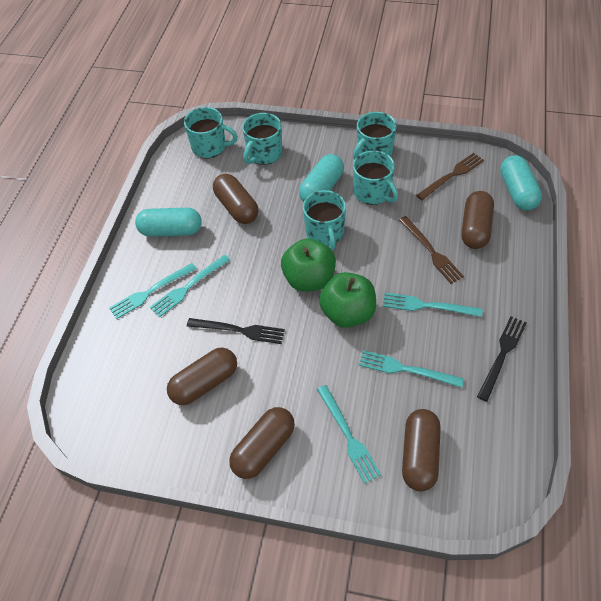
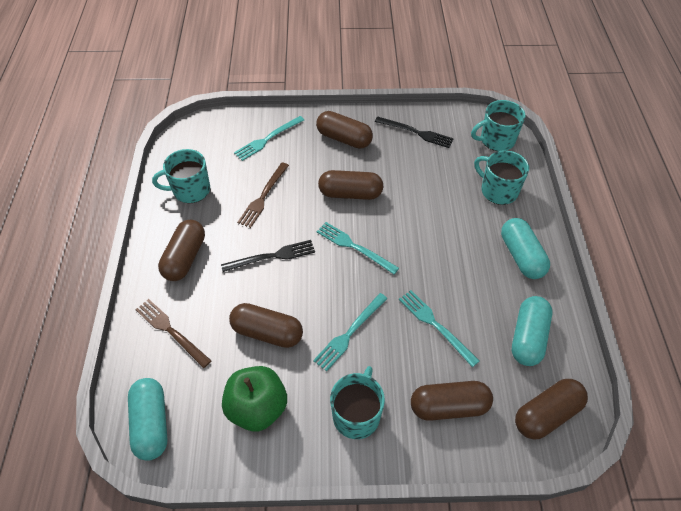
brown capsule: 5 -> 6
green apple: 2 -> 1
turquoise fork: 5 -> 4
turquoise mug: 5 -> 4

